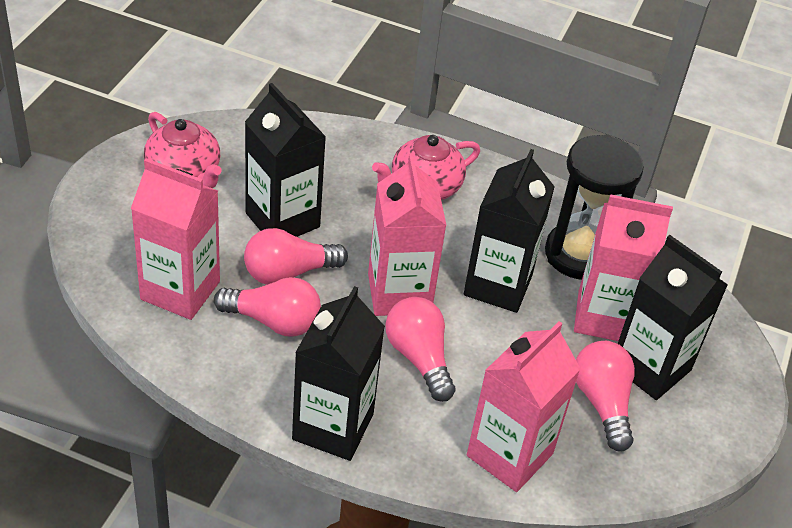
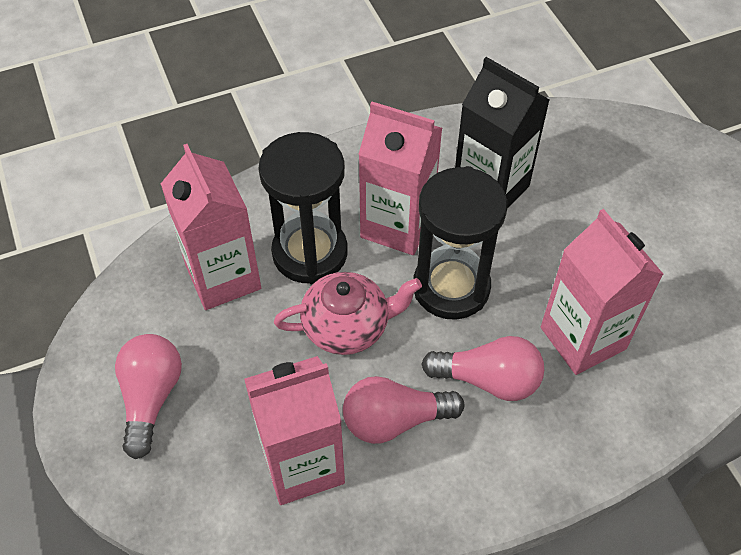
black carton: 4 -> 1
black hourglass: 1 -> 2
pink light bulb: 4 -> 3
pink teapot: 2 -> 1

